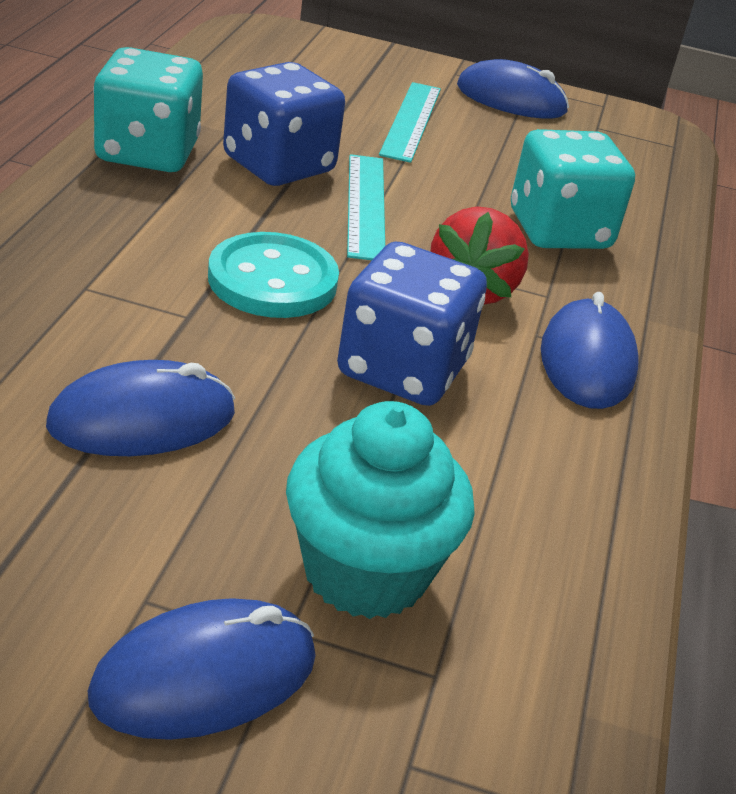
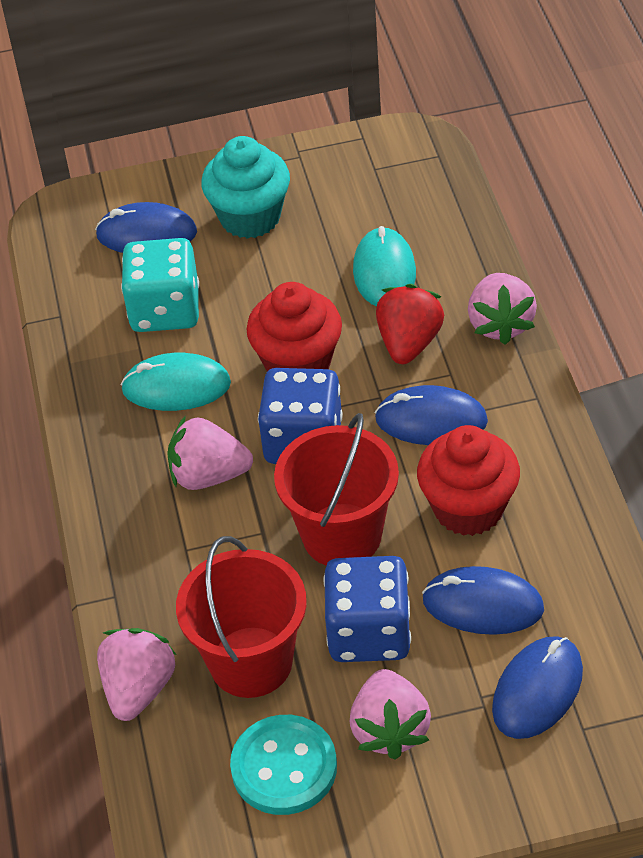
pink strawberry: 0 -> 4
red bucket: 0 -> 2
red cupcake: 0 -> 2
turquoise dice: 2 -> 1
turquoise mouse: 0 -> 2
turquoise ruler: 2 -> 0

